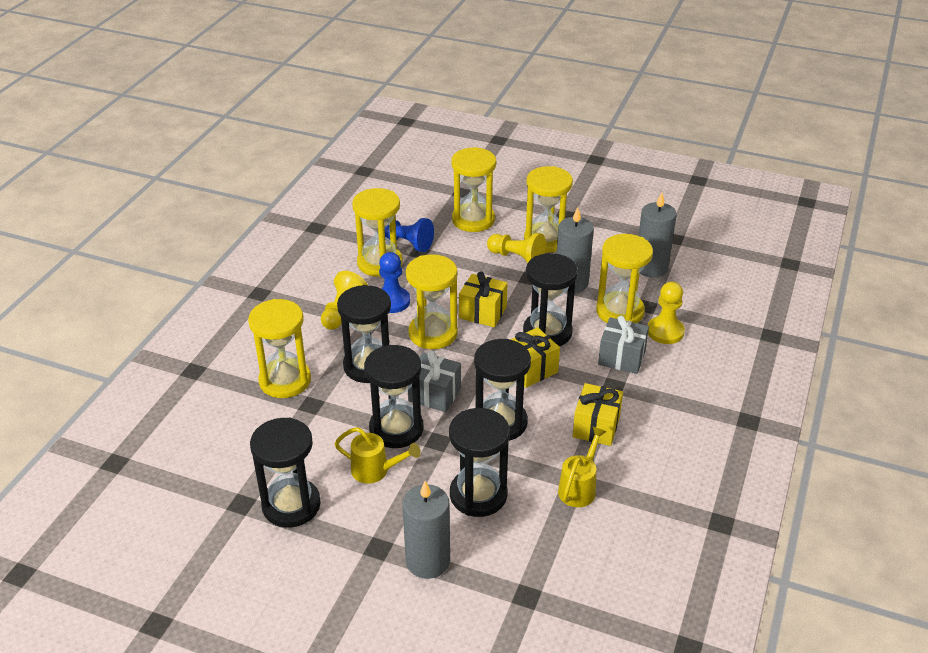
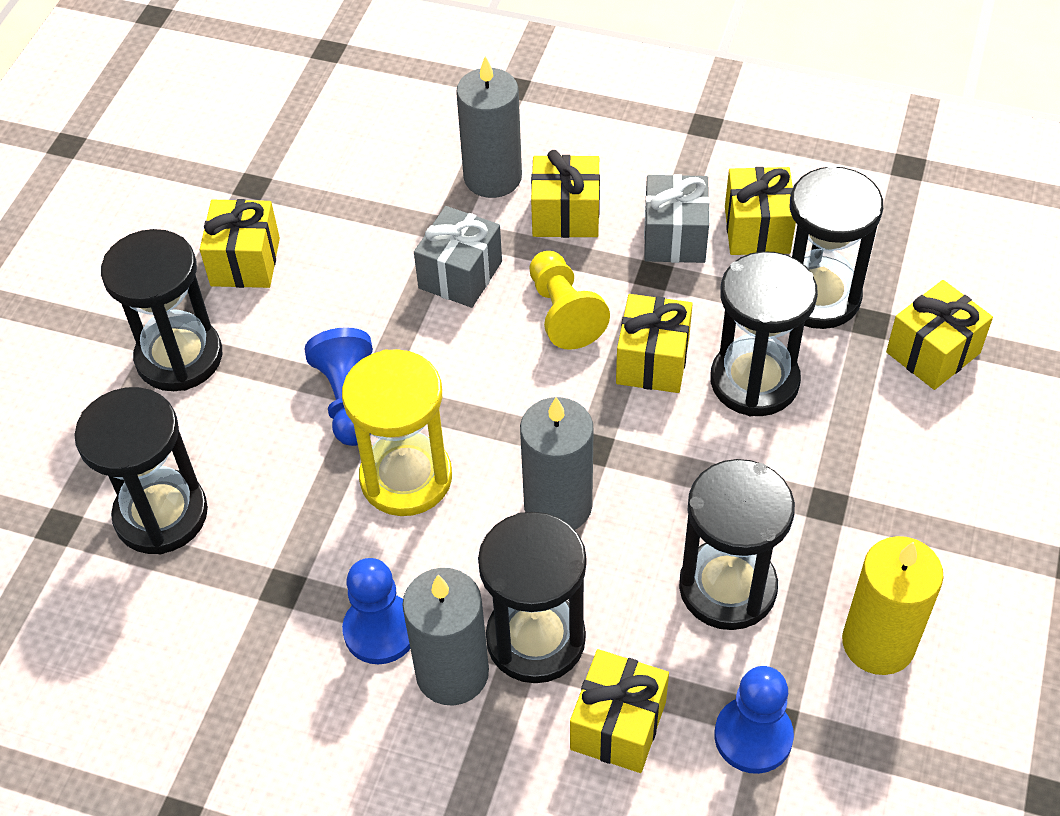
blue pawn: 2 -> 3
yellow candle: 0 -> 1
yellow gift: 3 -> 6
yellow hourglass: 6 -> 1
yellow pawn: 3 -> 1
yellow watering can: 2 -> 0

